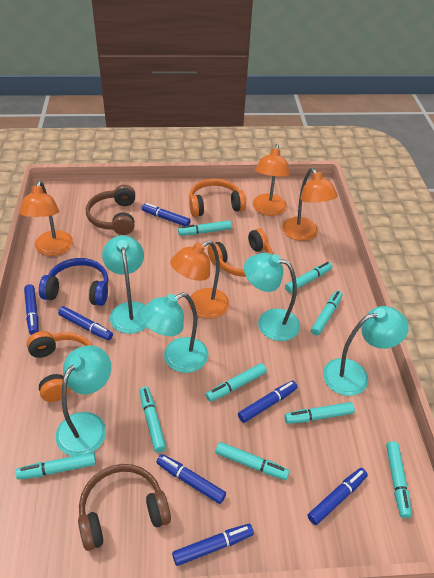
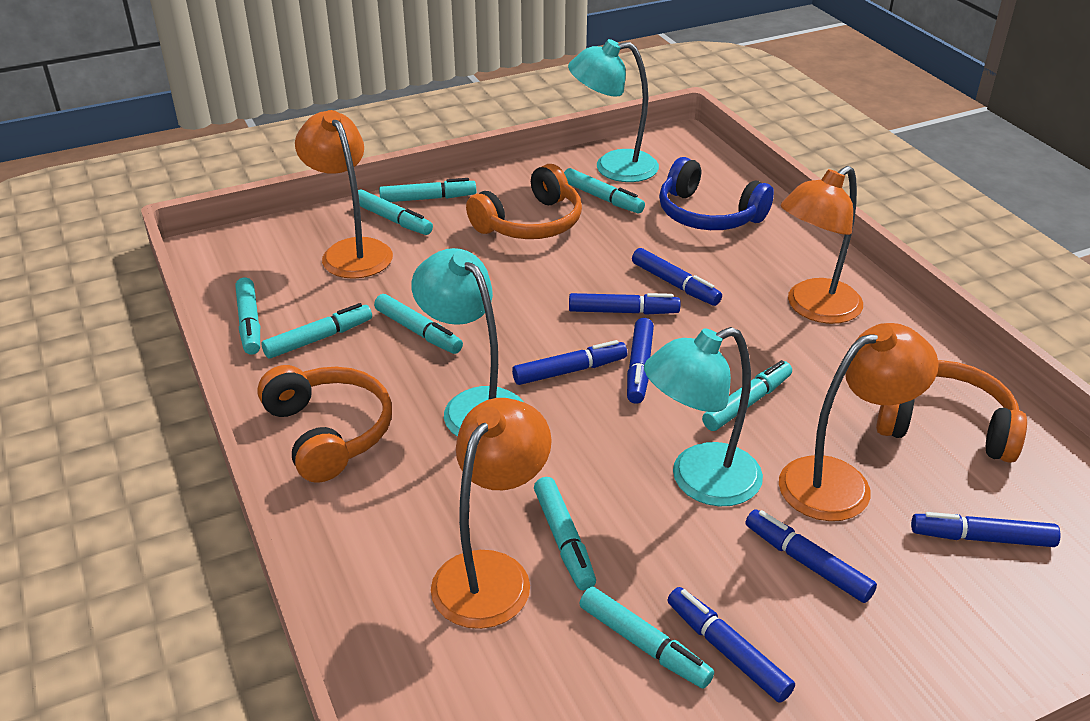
brown headphones: 2 -> 0
turquoise lamp: 5 -> 3

